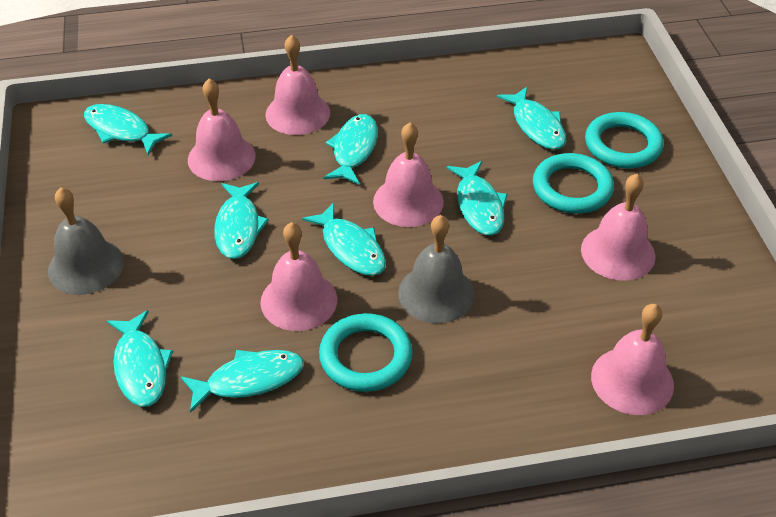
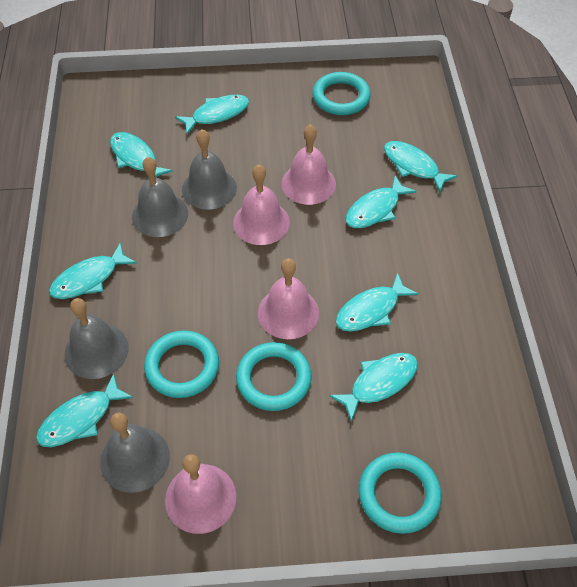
grey bell: 2 -> 4
pink bell: 6 -> 4
turquoise ring: 3 -> 4

